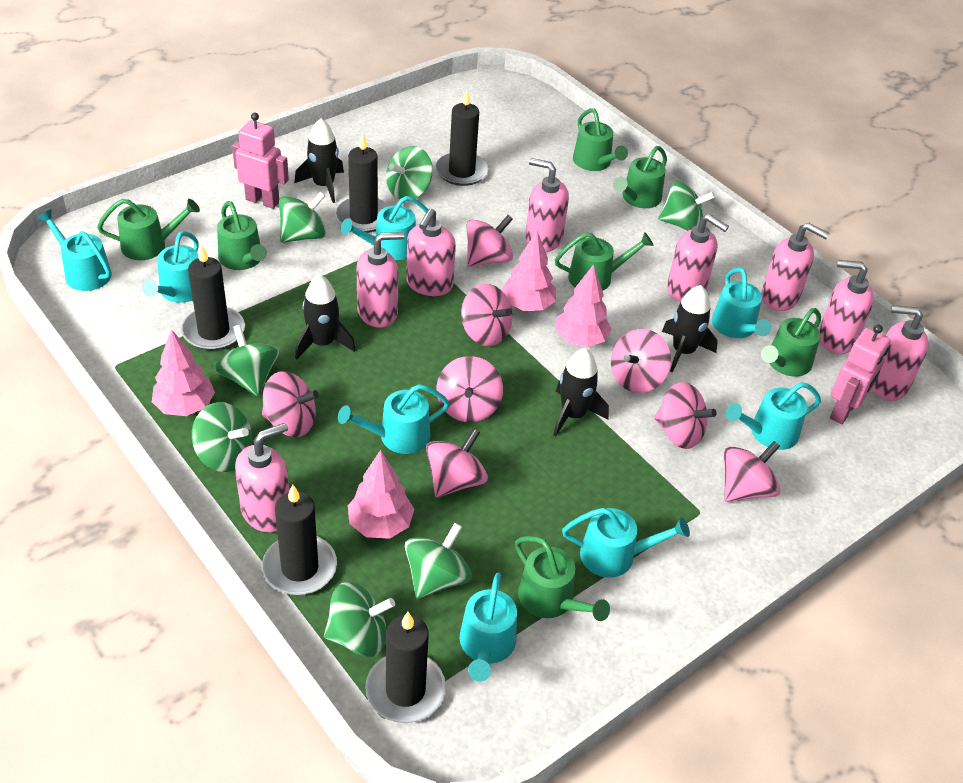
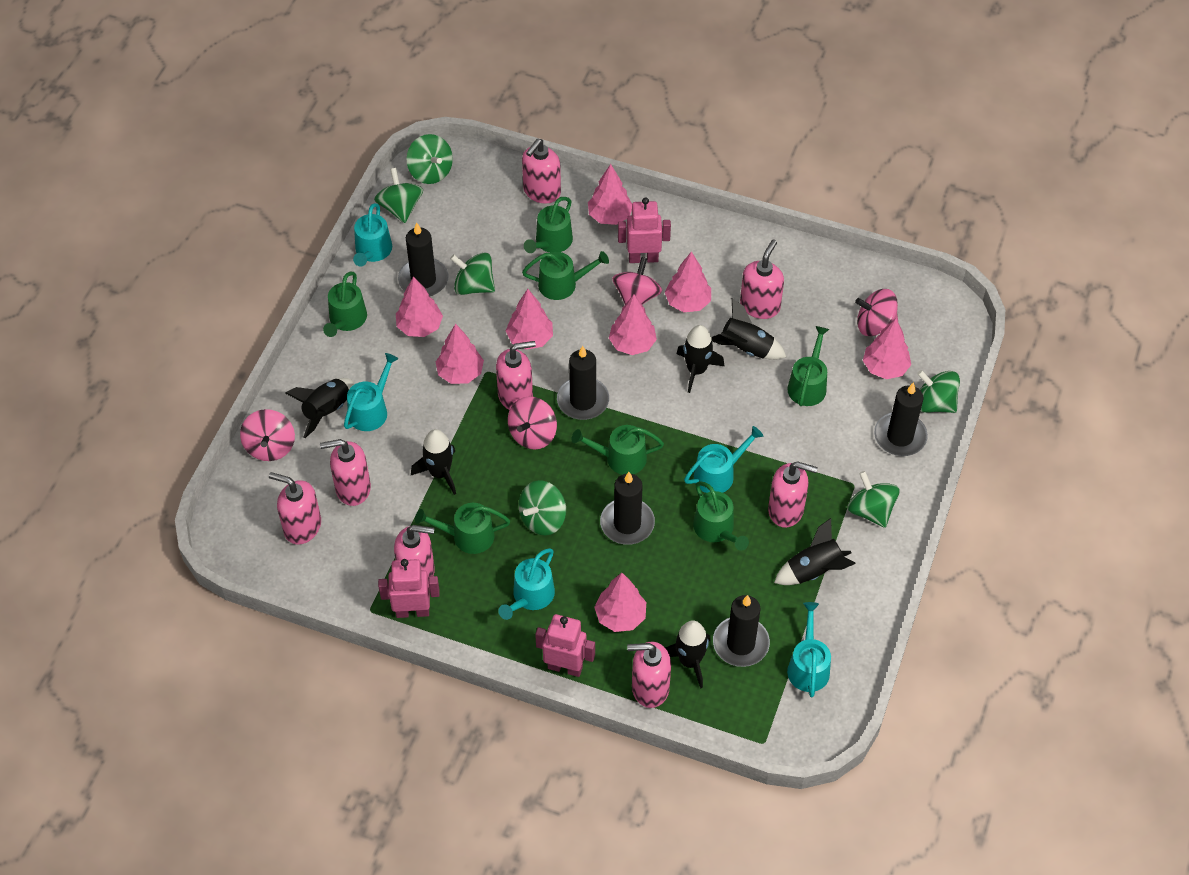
black rocket: 4 -> 6
green spinning top: 7 -> 6
pink robot: 2 -> 3
pink spinning top: 8 -> 4
pink tree: 4 -> 8
turquoise watering can: 8 -> 5

